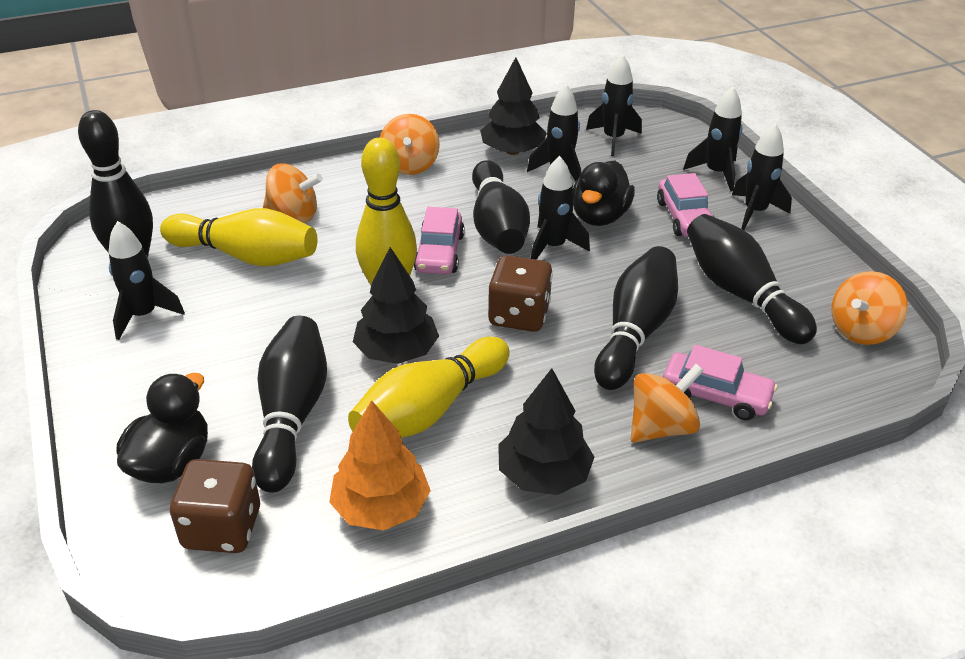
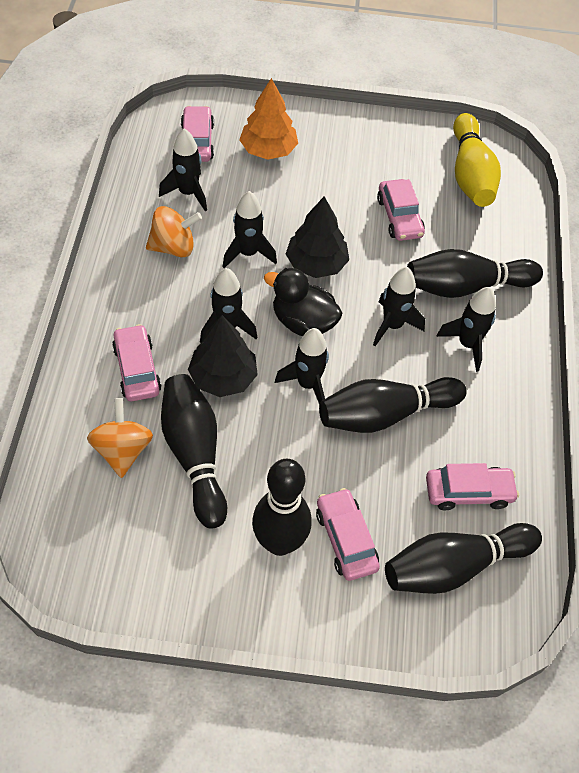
black duck: 2 -> 1
black tree: 3 -> 2
brown dice: 2 -> 0
orange spinning top: 4 -> 2
pink car: 3 -> 5
yellow bowling pin: 3 -> 1

